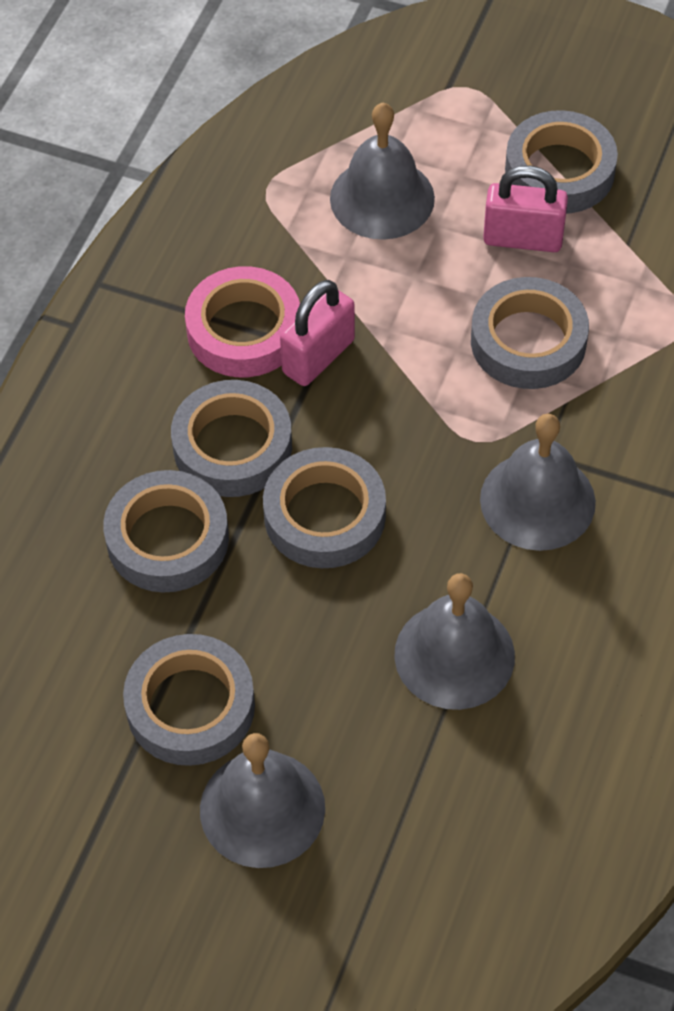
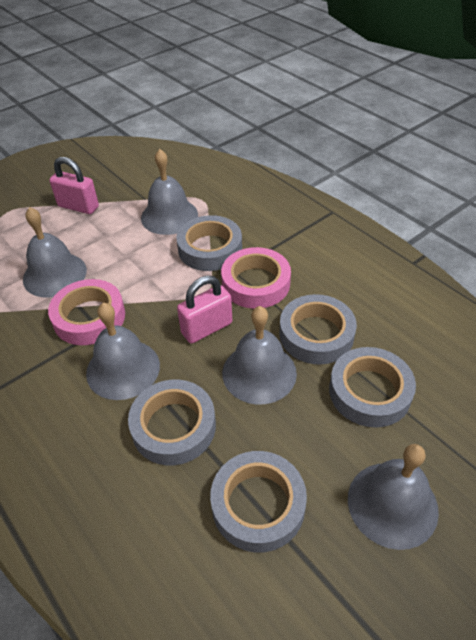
grey bell: 4 -> 5
grey tape: 6 -> 5
pink tape: 1 -> 2

